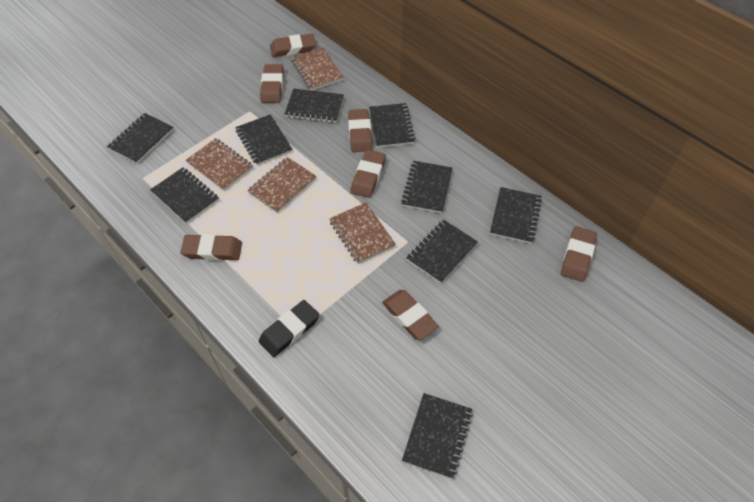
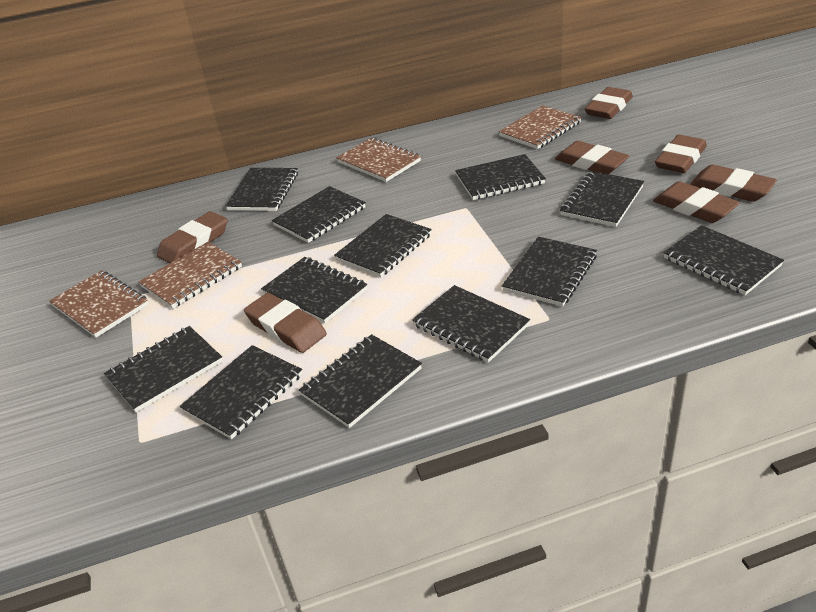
black eraser: 1 -> 0
black notebook: 9 -> 12

